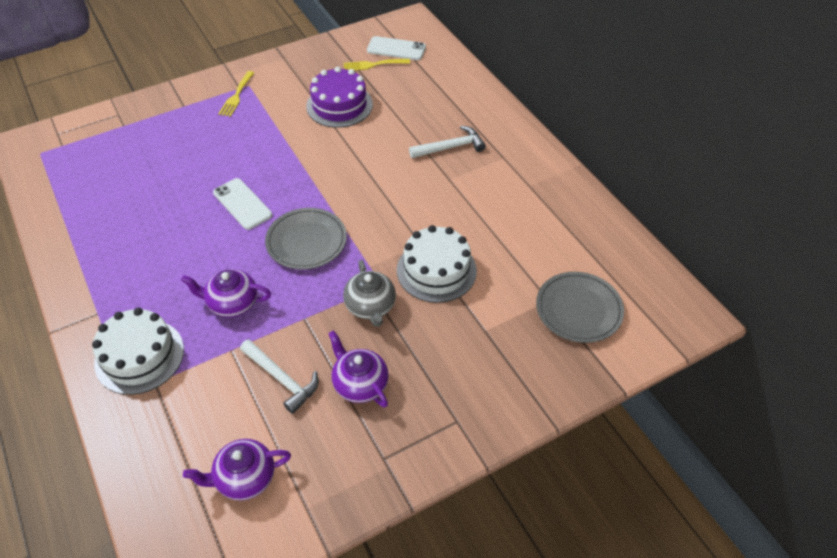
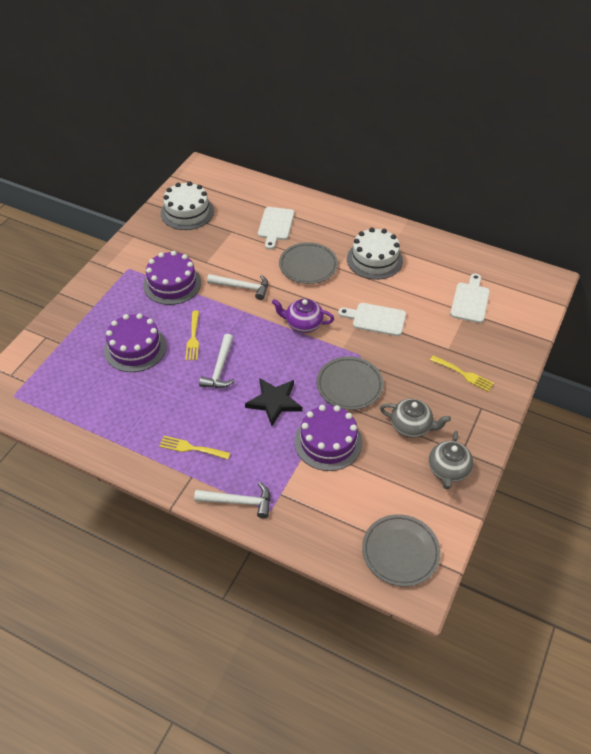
black star: 0 -> 1
grey plate: 2 -> 3
grey teapot: 1 -> 2
purple cake: 1 -> 3
purple teapot: 3 -> 1
white cutting board: 0 -> 3
white hammer: 2 -> 3
white phone: 2 -> 0
yellow fork: 2 -> 3

